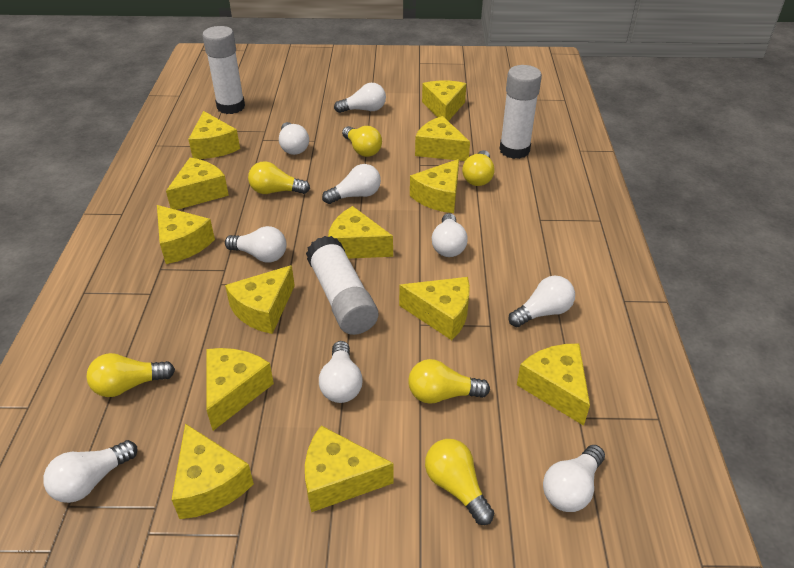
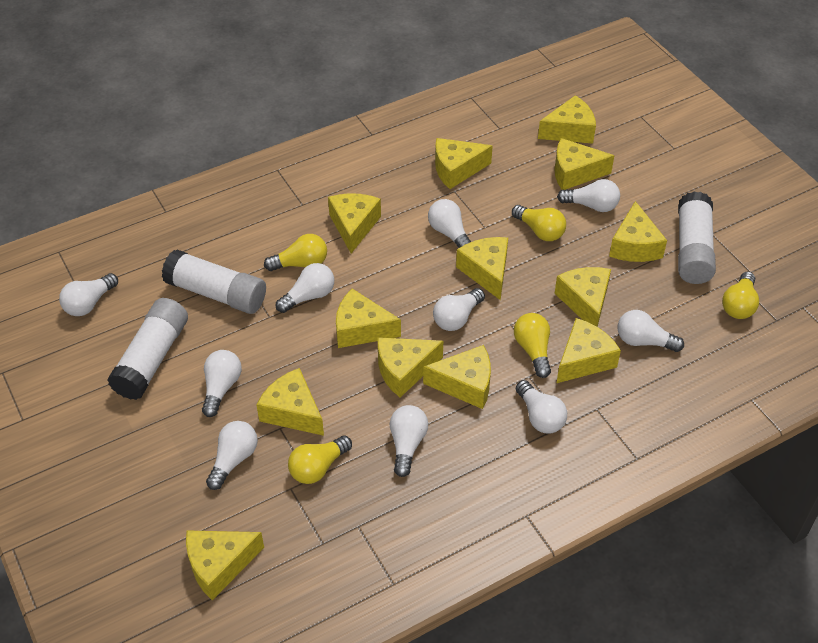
white light bulb: 9 -> 10
yellow light bulb: 6 -> 5

